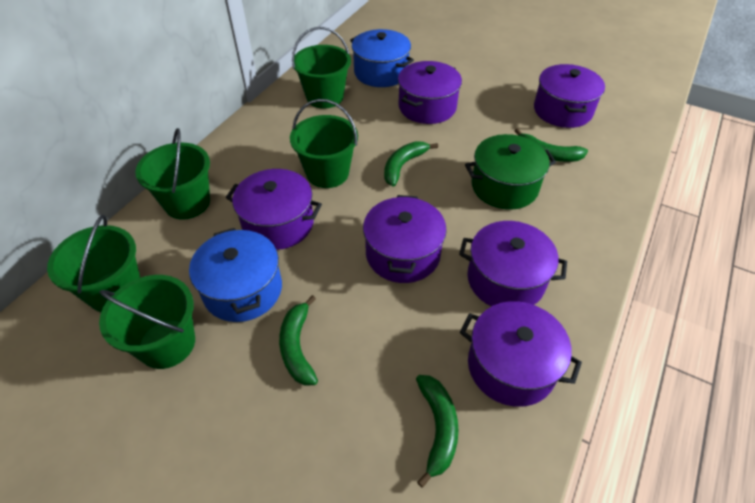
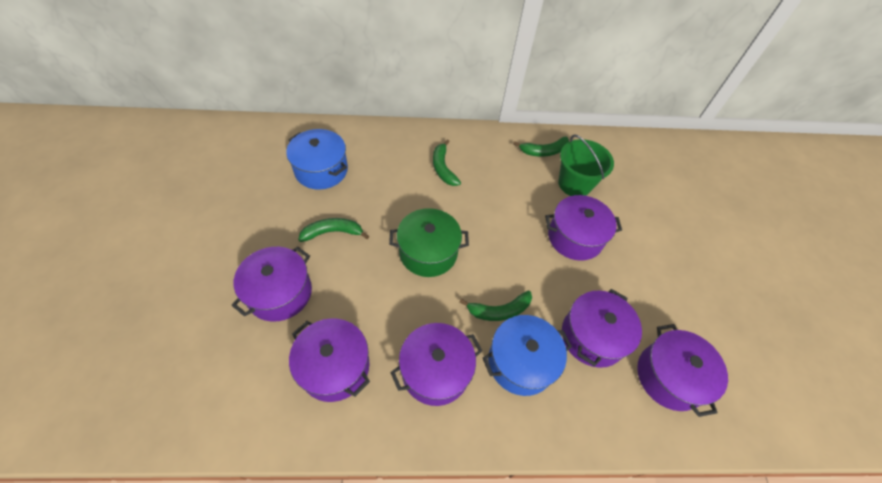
green bucket: 5 -> 1

